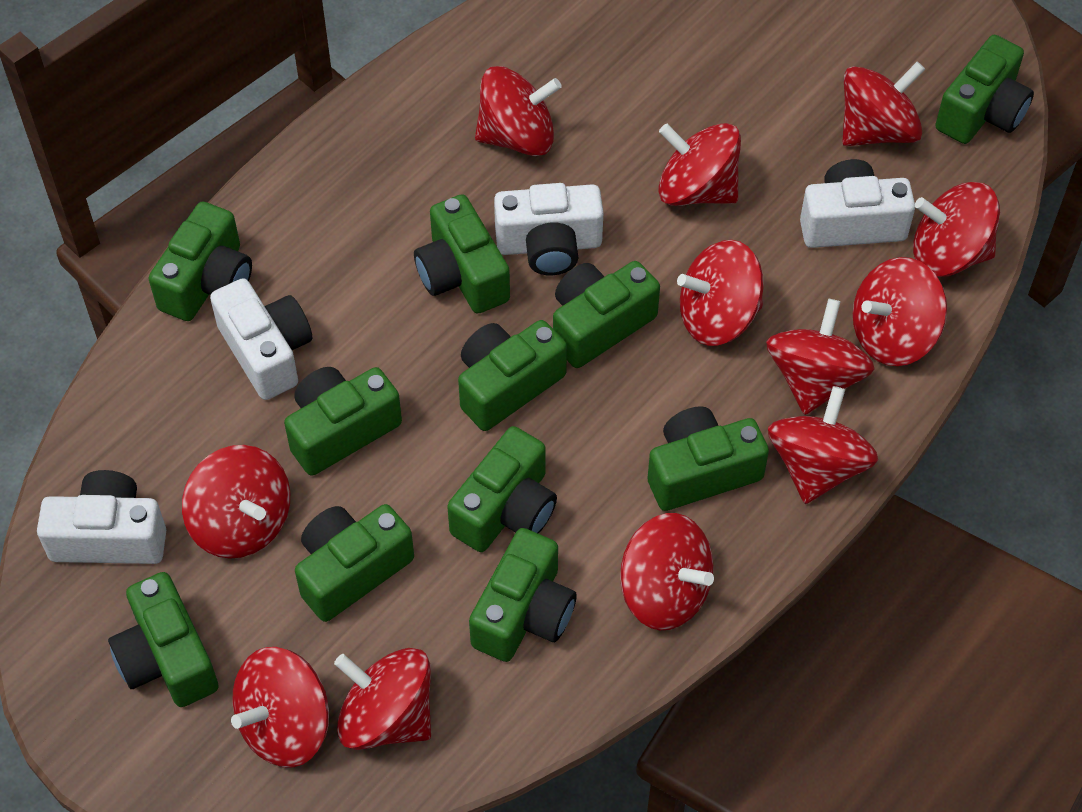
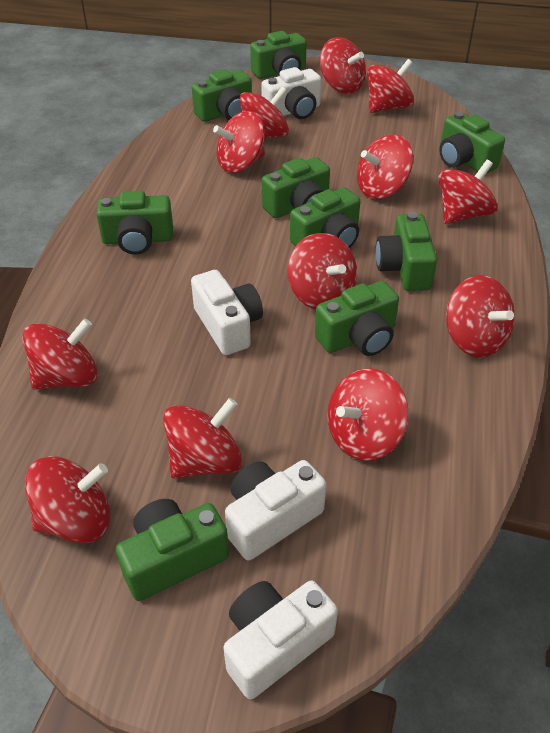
green camera: 11 -> 9

